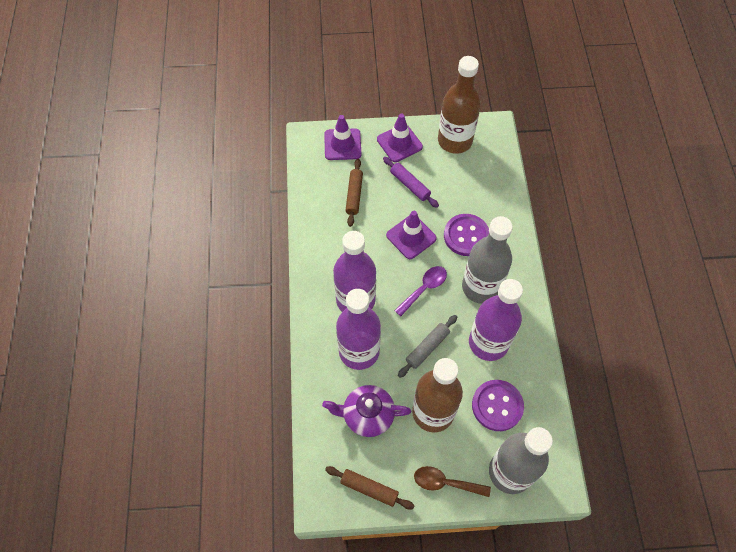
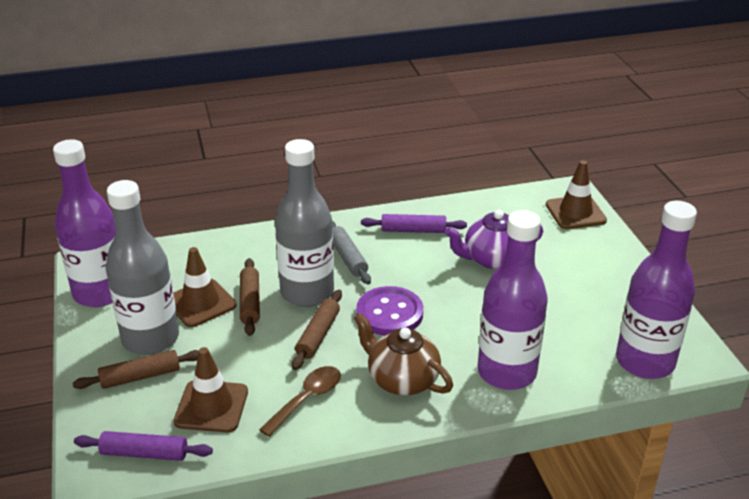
brown bottle: 2 -> 0
brown rolling pin: 2 -> 3
brown teapot: 0 -> 1
brown traffic cone: 0 -> 3
purple button: 2 -> 1
purple rolling pin: 1 -> 2
purple spoon: 1 -> 0
purple traffic cone: 3 -> 0

